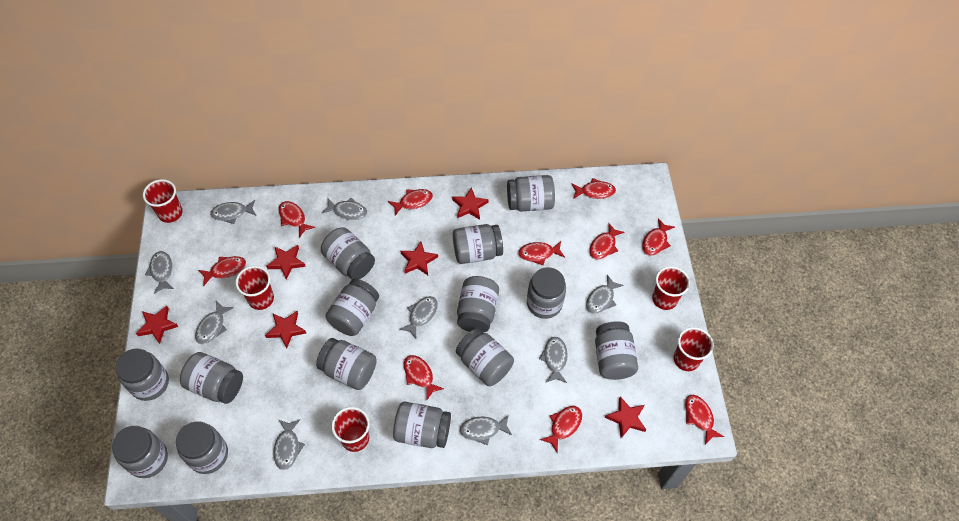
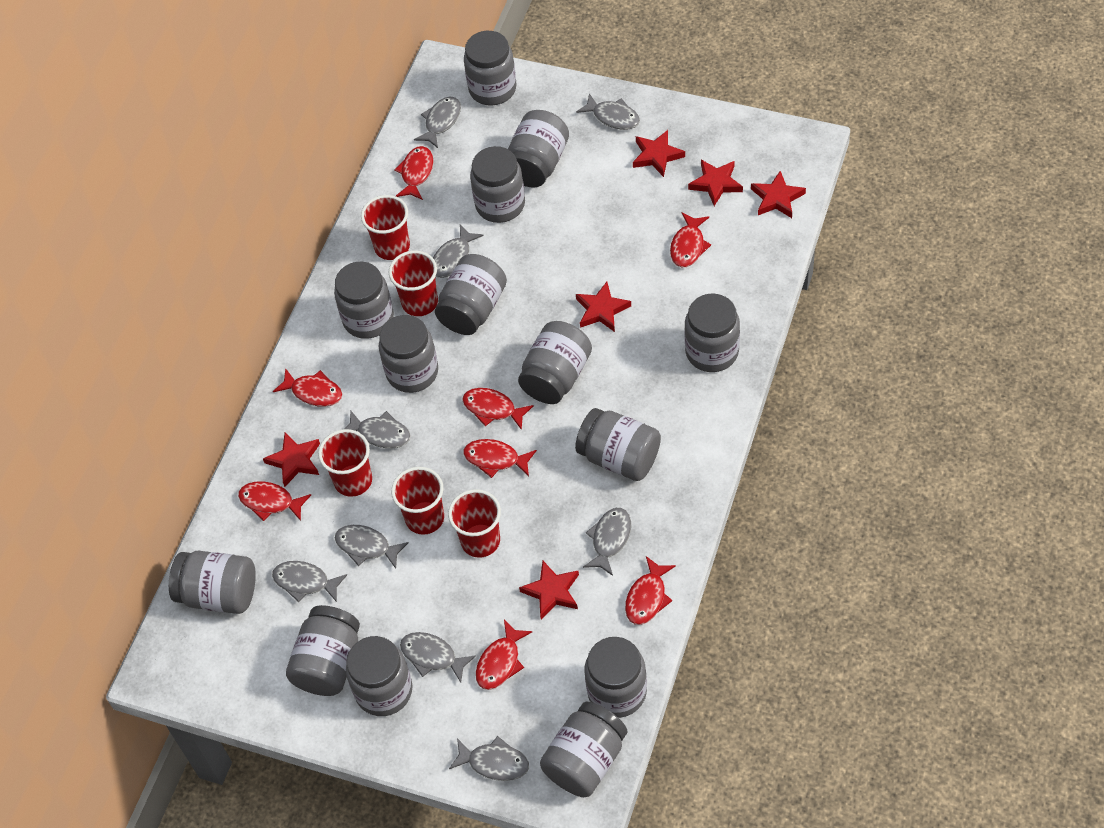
red fish: 10 -> 8

